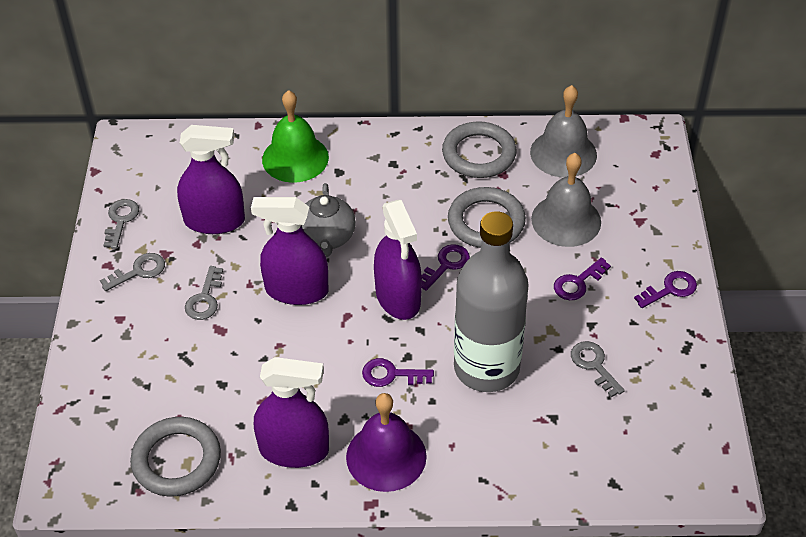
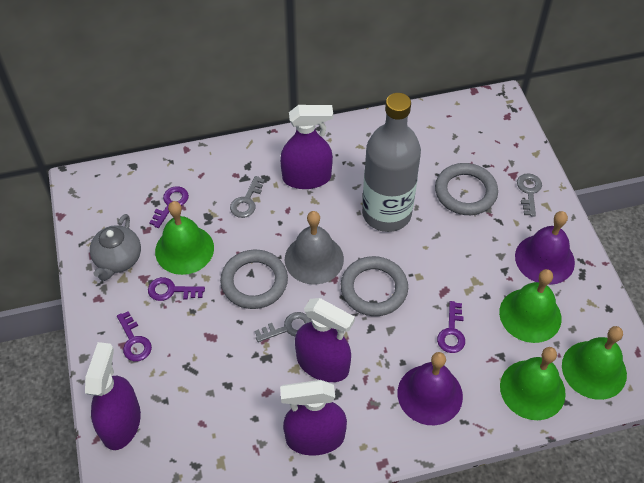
green bell: 1 -> 4
grey bell: 2 -> 1
grey key: 4 -> 3
purple bell: 1 -> 2

